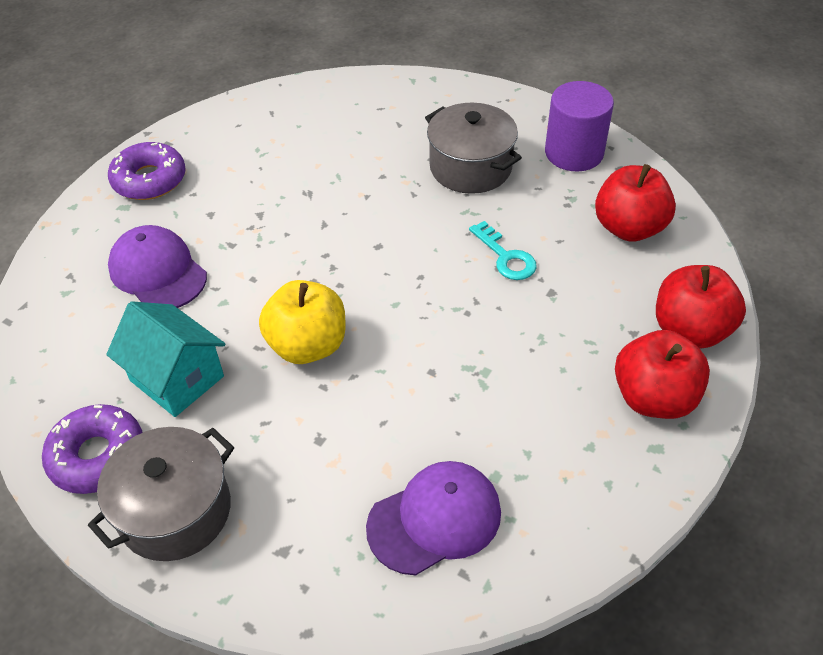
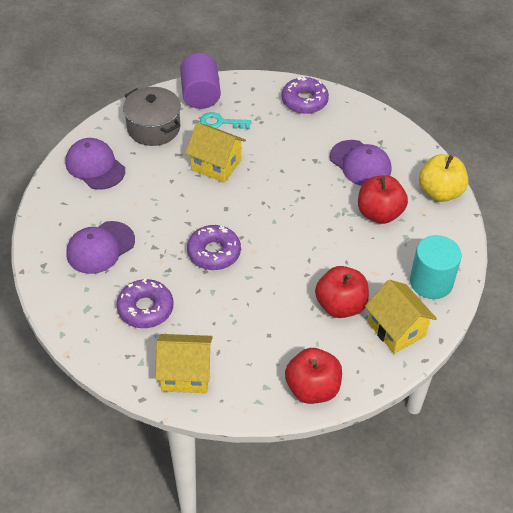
grey pot: 2 -> 1
purple cap: 2 -> 3
purple donut: 2 -> 3
turquoise cylinder: 0 -> 1
turquoise house: 1 -> 0
yellow house: 0 -> 3

